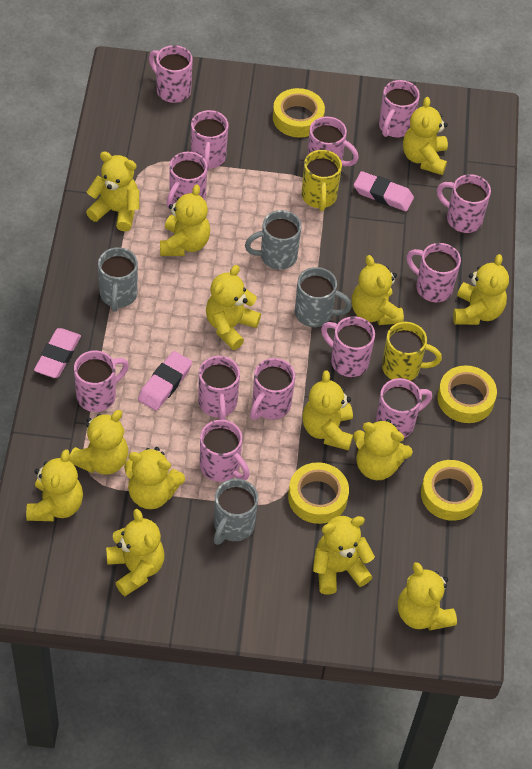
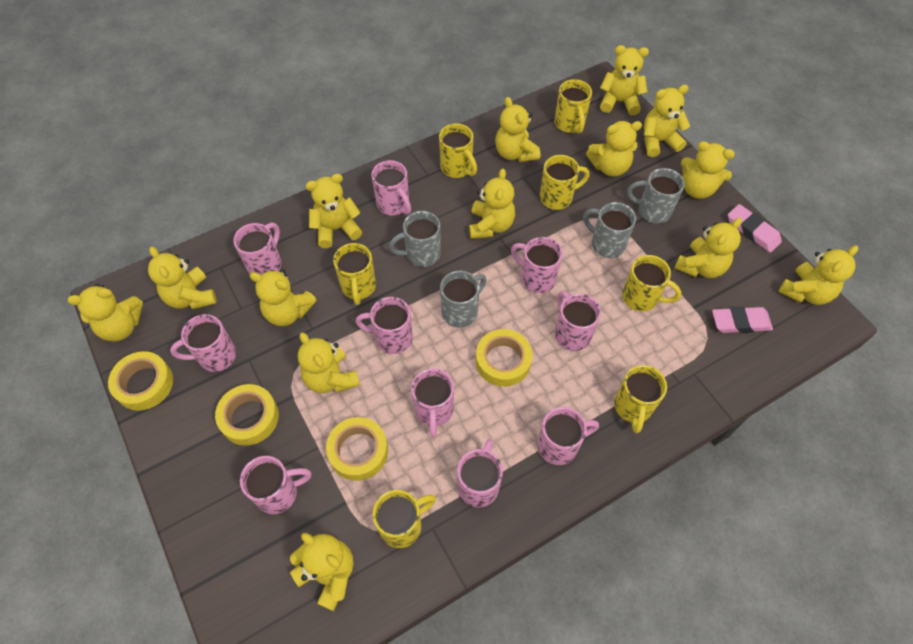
pink eraser: 3 -> 2
pink mug: 13 -> 10
yellow mug: 2 -> 7

